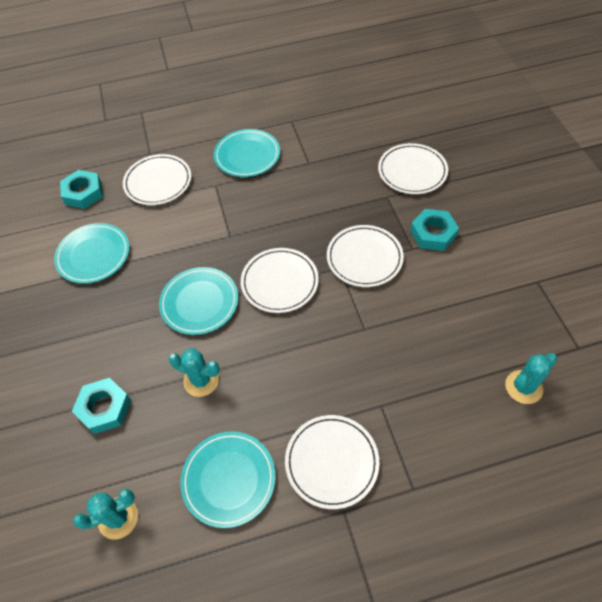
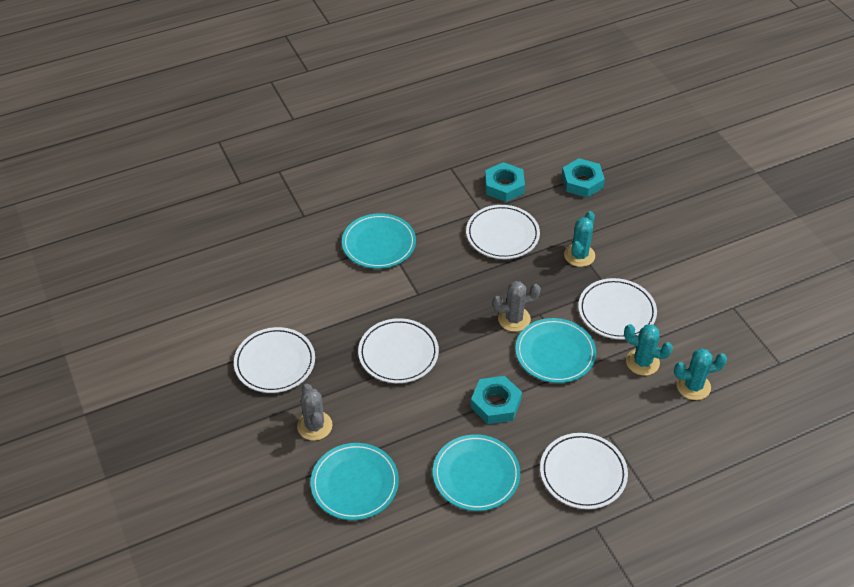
grey cactus: 0 -> 2

